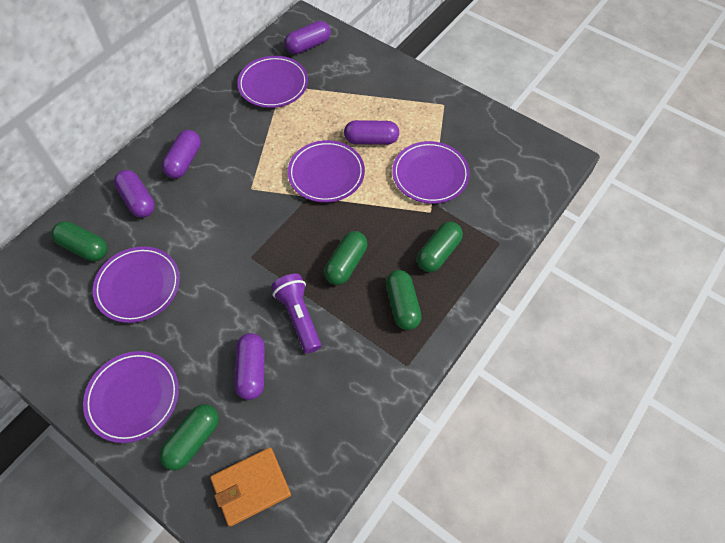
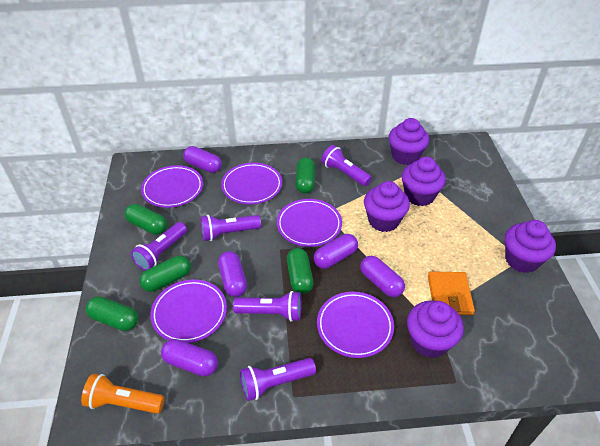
orange flashlight: 0 -> 1
purple cupcake: 0 -> 5
purple flashlight: 1 -> 5

